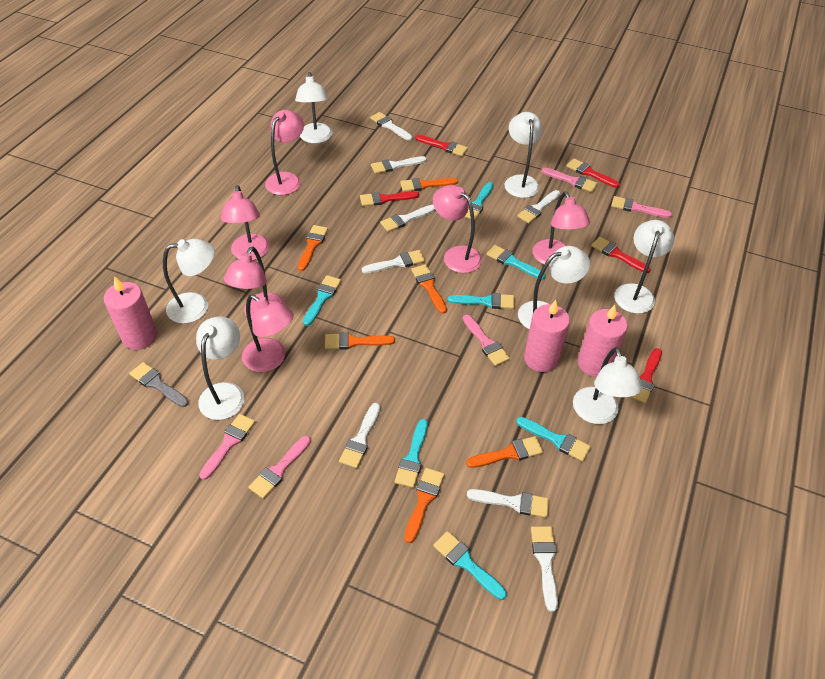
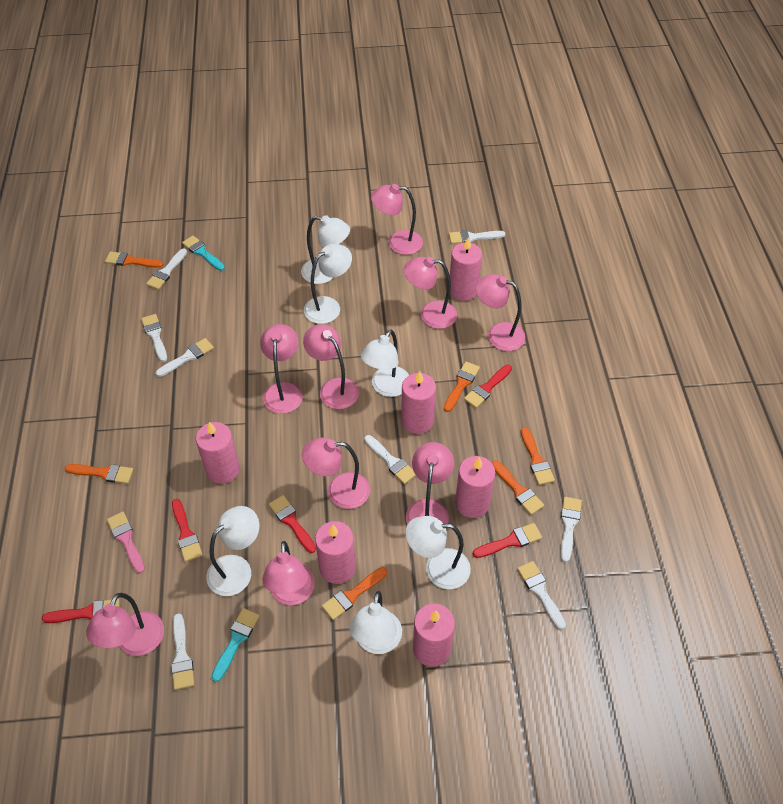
grey brush: 1 -> 0
pink brush: 5 -> 1
pink candle: 3 -> 6
pink lamp: 6 -> 9
turquoise brush: 7 -> 2
white lamp: 7 -> 6

